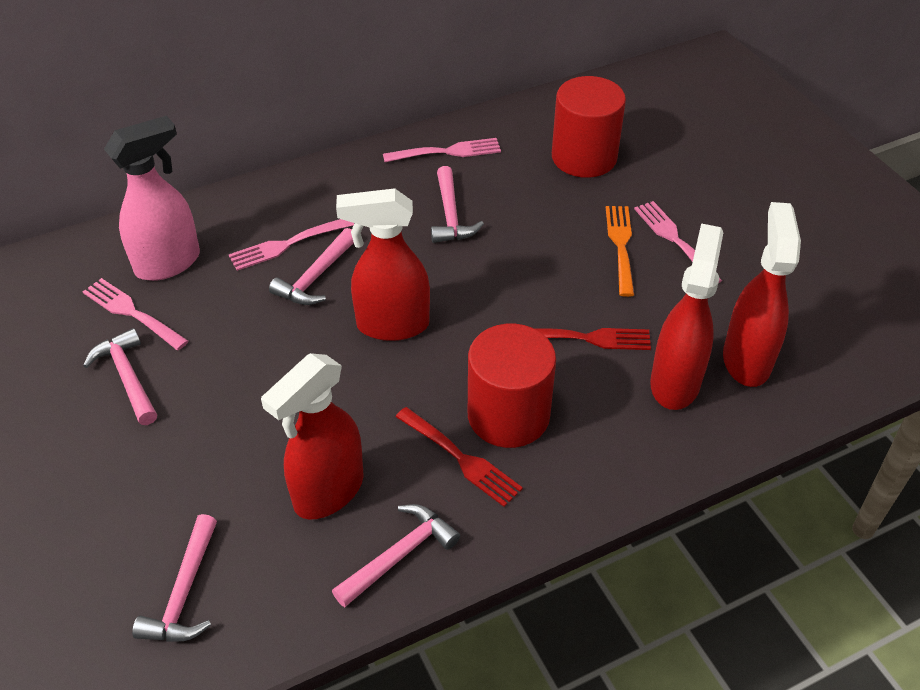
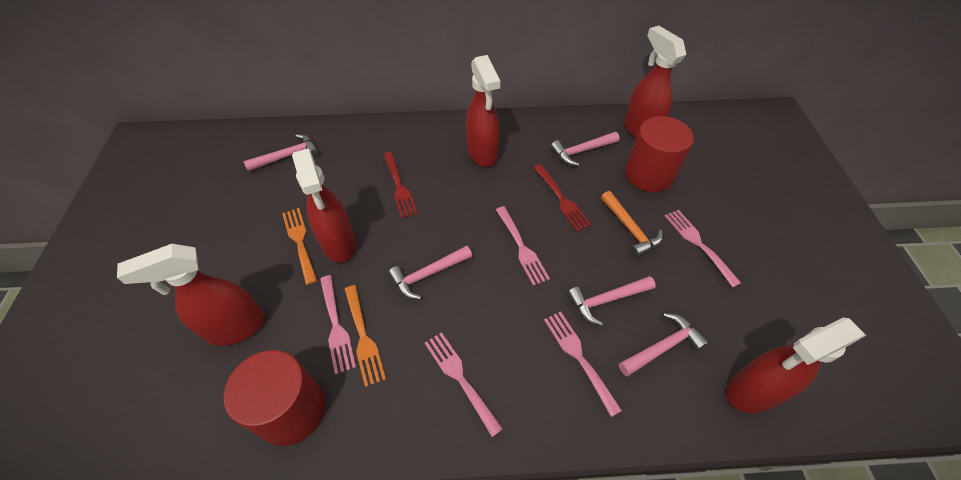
orange fork: 1 -> 2
orange hammer: 0 -> 1
pink fork: 4 -> 5
pink spray bottle: 1 -> 0
red spray bottle: 4 -> 5

